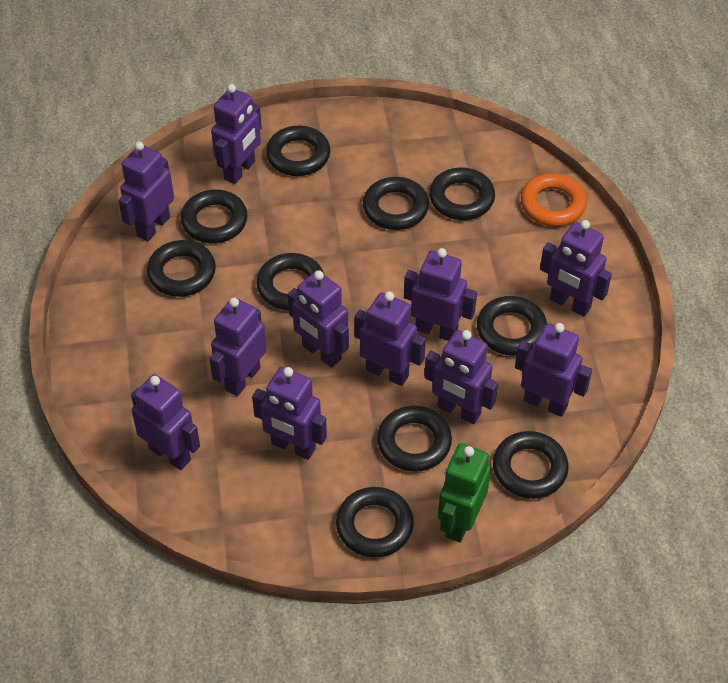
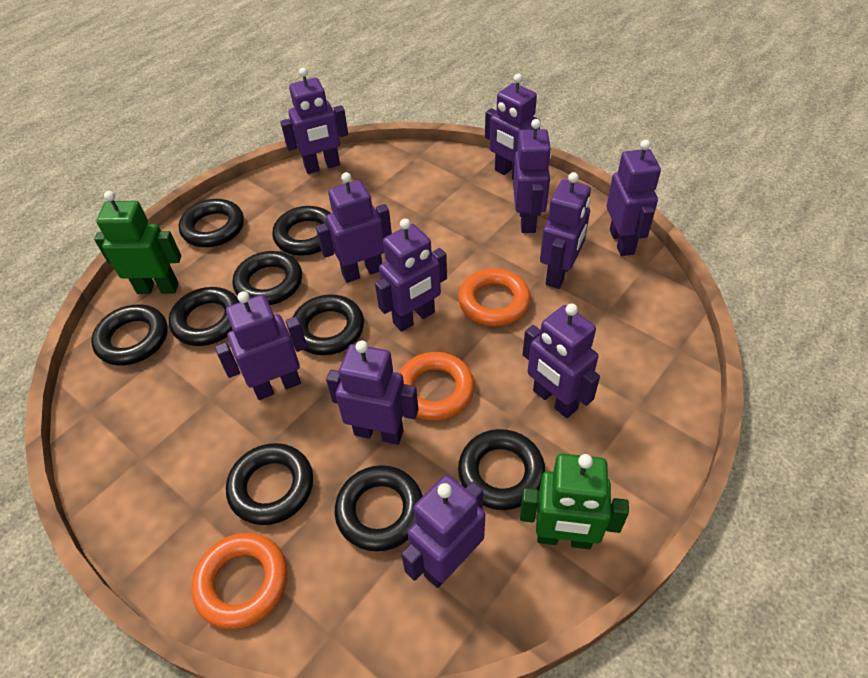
black ring: 10 -> 9
green robot: 1 -> 2
orange ring: 1 -> 3

